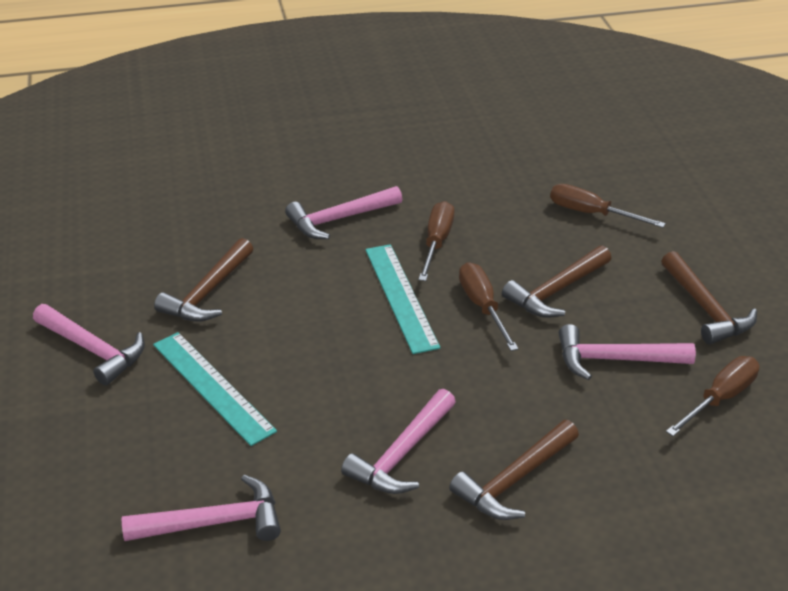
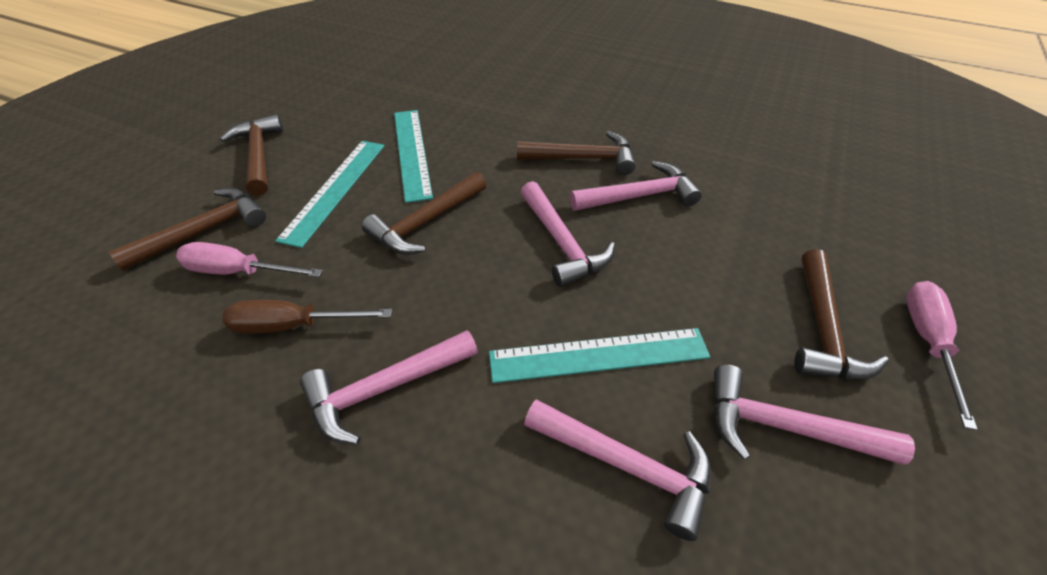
brown hammer: 4 -> 5
brown screwdriver: 4 -> 1
pink screwdriver: 0 -> 2
turquoise ruler: 2 -> 3

